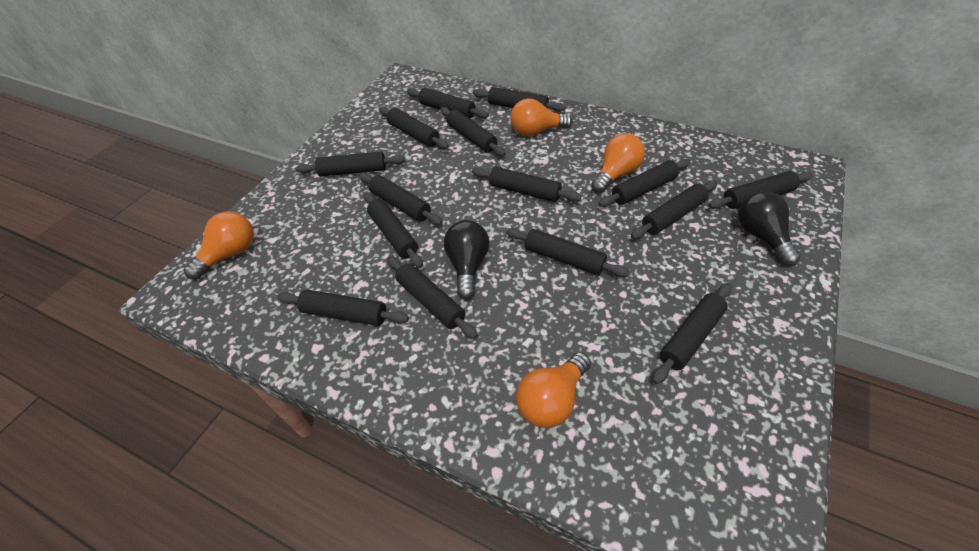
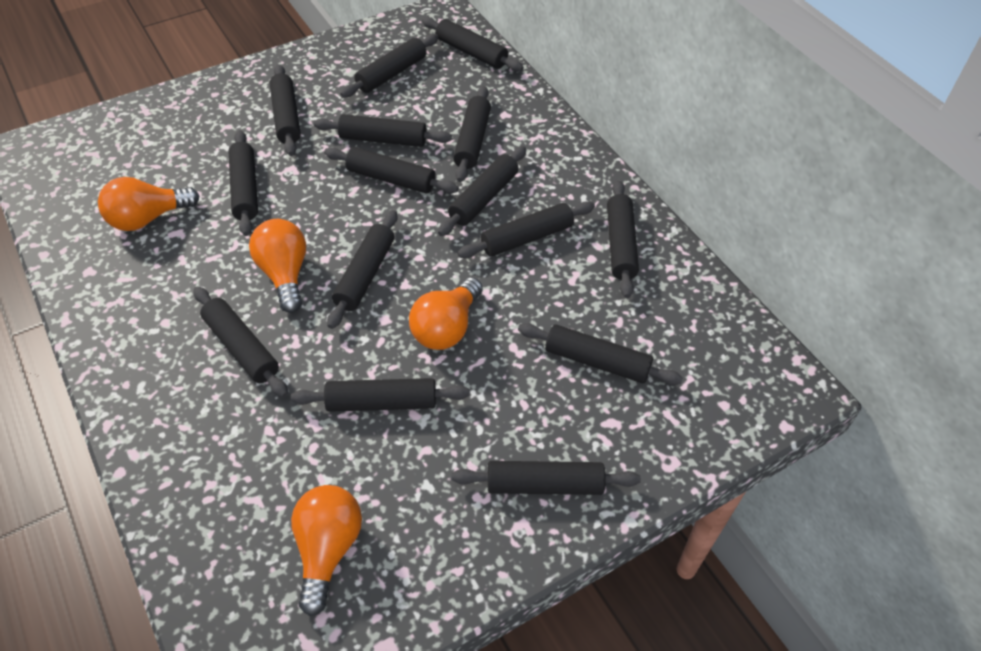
black light bulb: 2 -> 0

